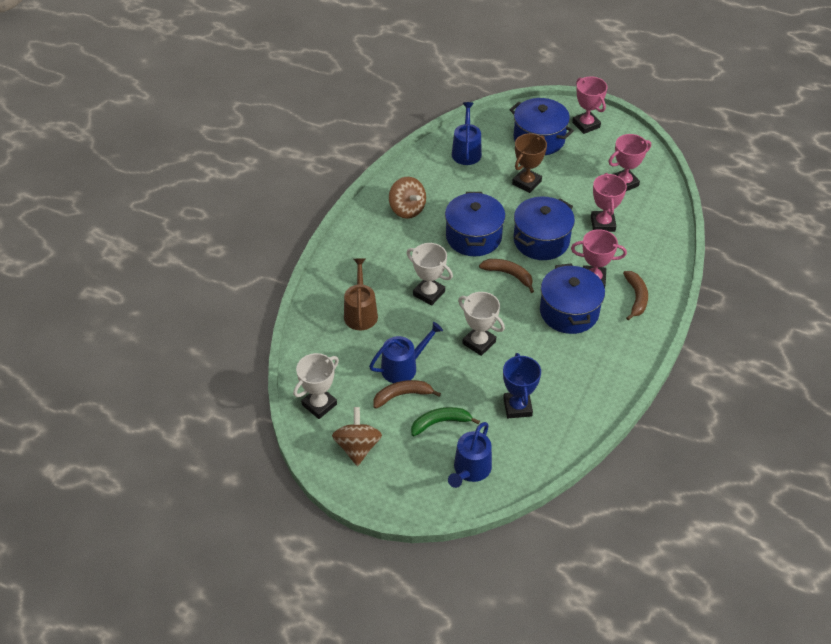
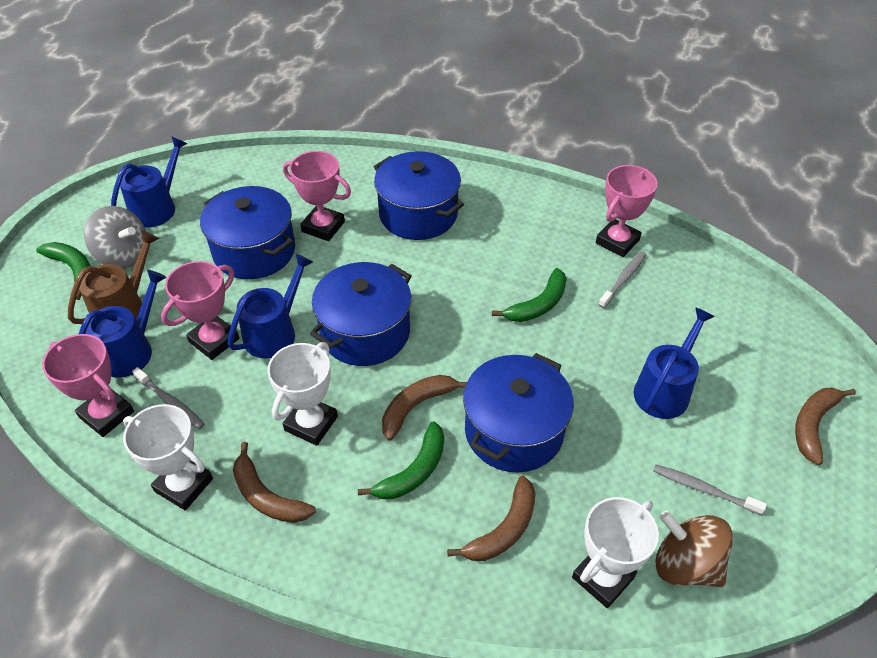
blue trophy: 1 -> 0
blue watering can: 3 -> 4
brown banana: 3 -> 4
brown spinning top: 2 -> 1
brown trophy: 1 -> 0
green banana: 1 -> 3
grey spinning top: 0 -> 1
grey toothbrush: 0 -> 3

